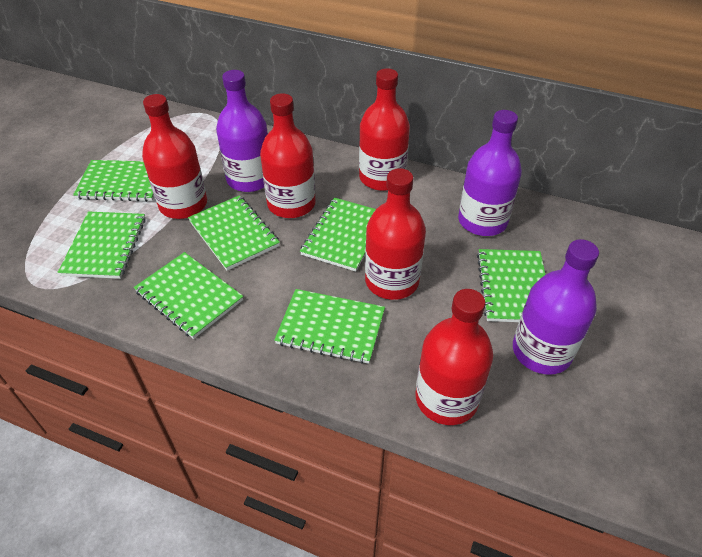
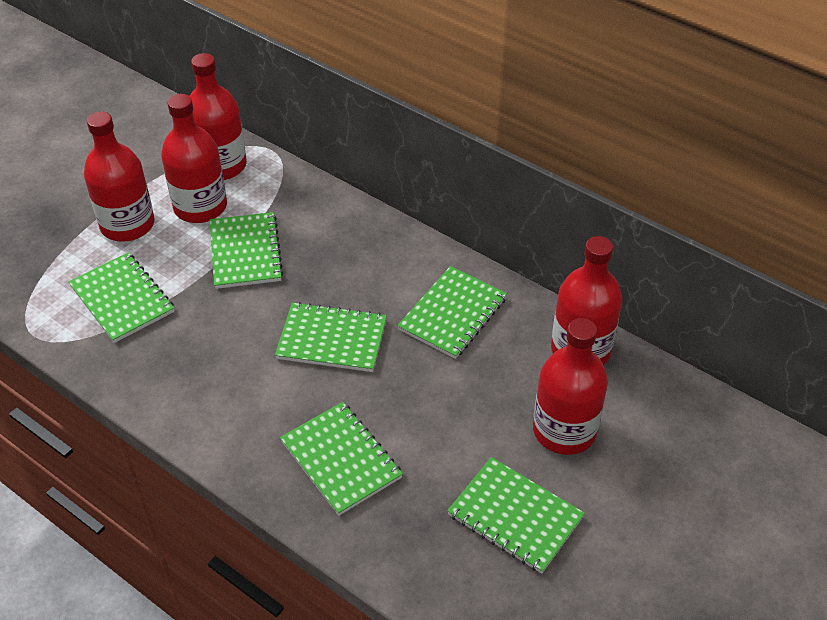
green notebook: 7 -> 6
purple bottle: 3 -> 0

